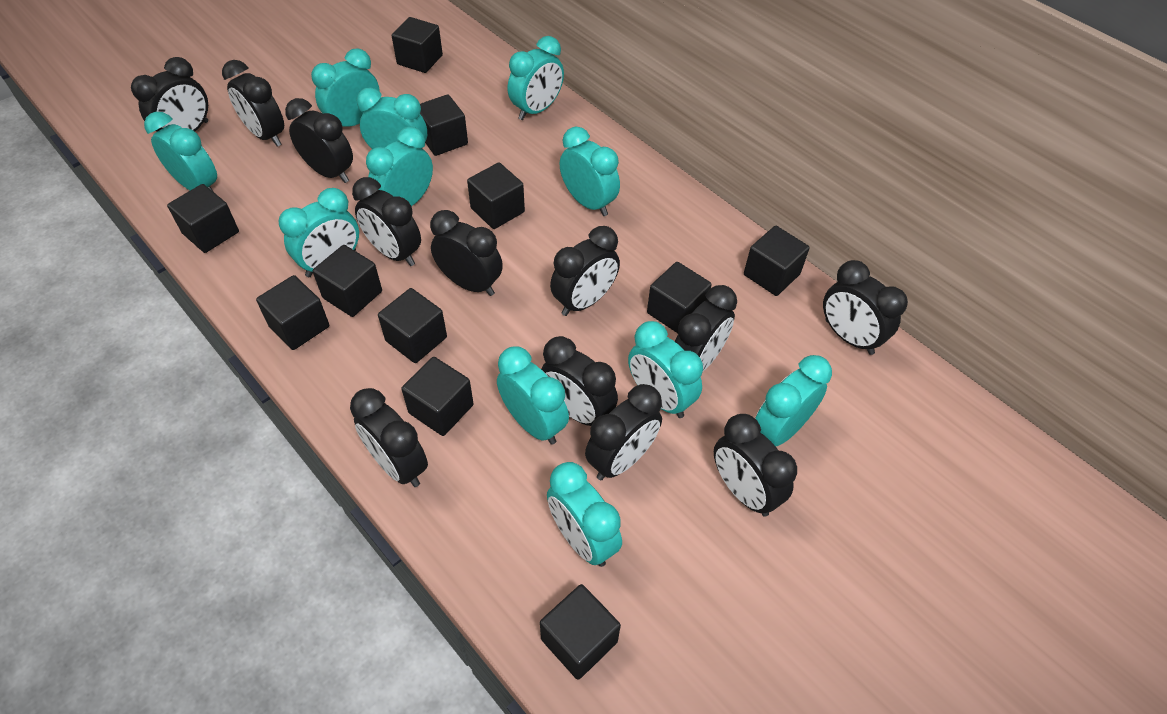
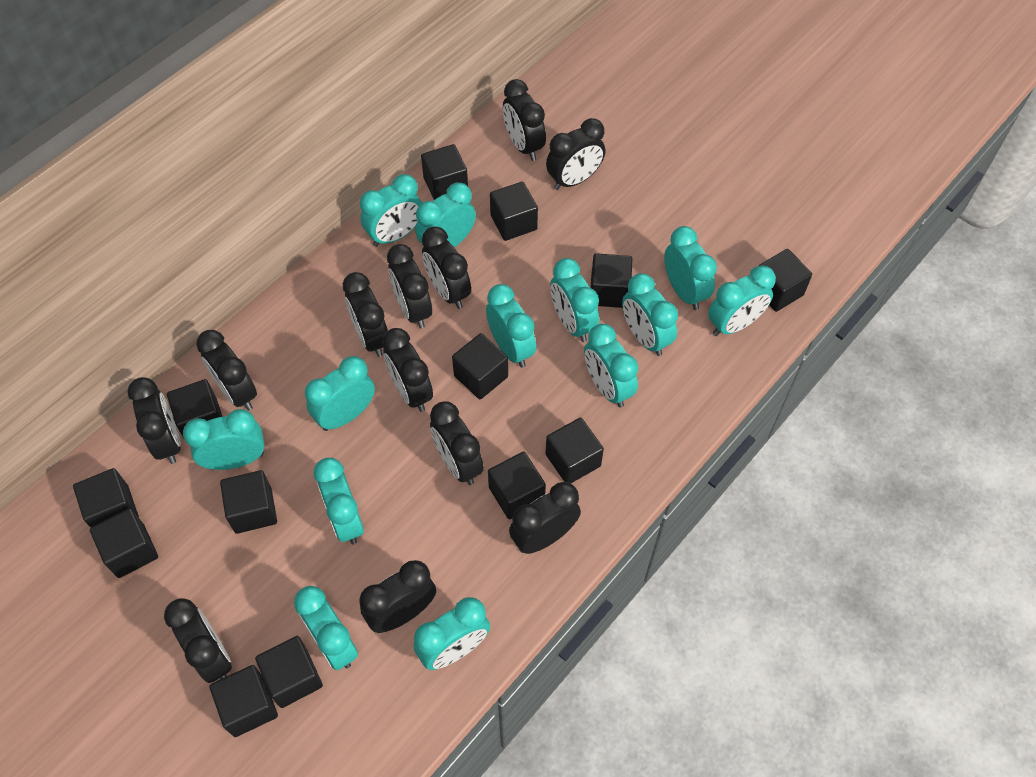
black cube: 11 -> 13
turquoise clock: 11 -> 13

